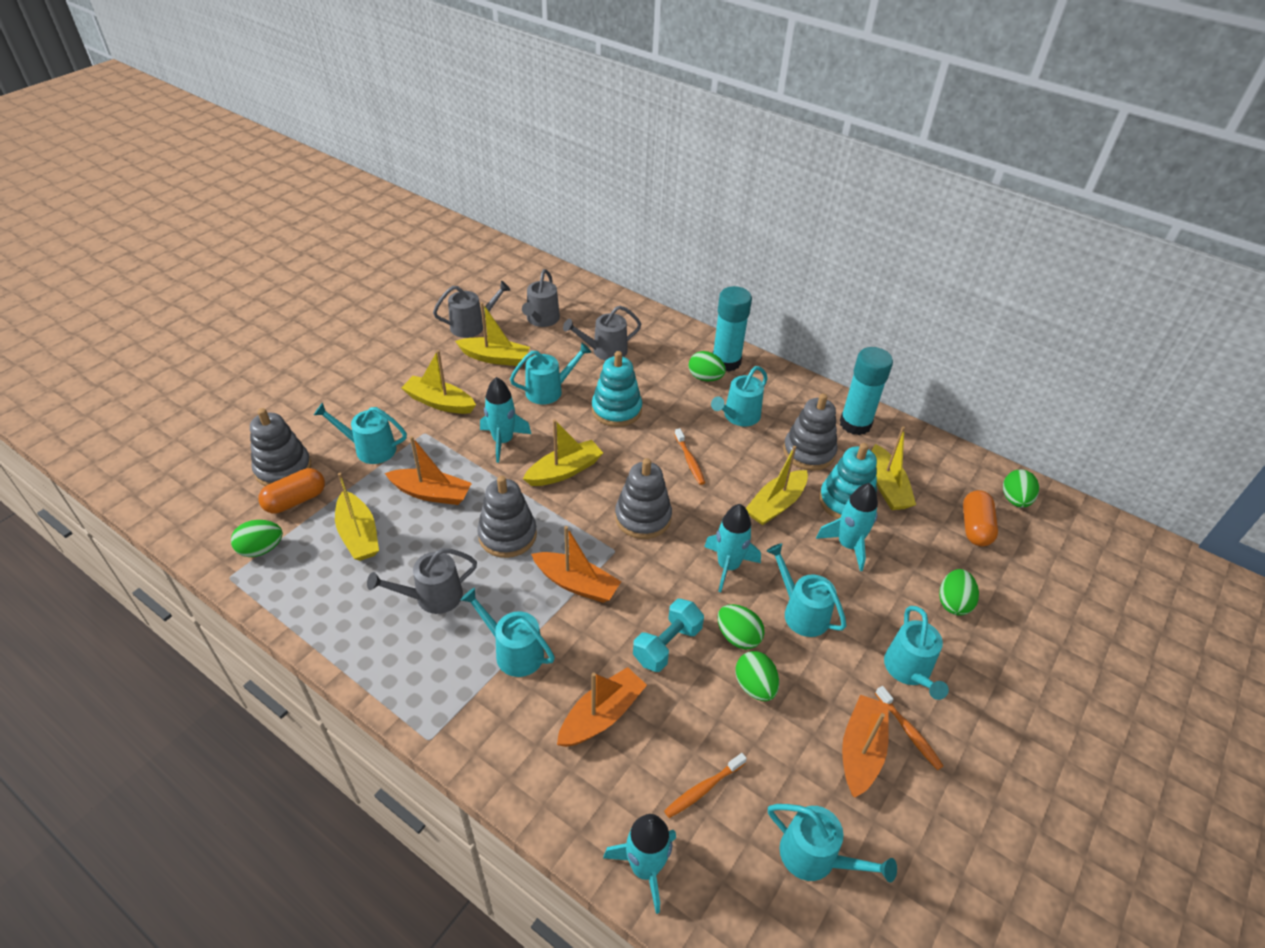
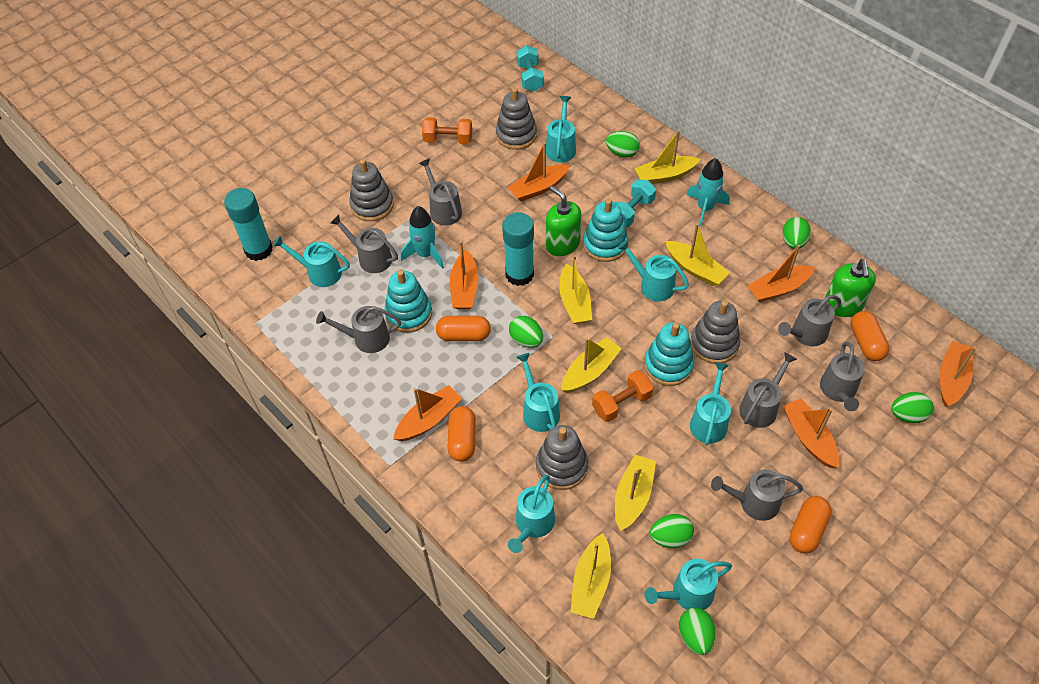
green soap dispenser: 0 -> 2
grey watering can: 4 -> 7
orange boat: 4 -> 6
orange capsule: 2 -> 4
orange dumbbell: 0 -> 2
orange toothbrush: 3 -> 0
turquoise dumbbell: 1 -> 2
turquoise rocket: 4 -> 2
turquoise stacking toy: 2 -> 3

